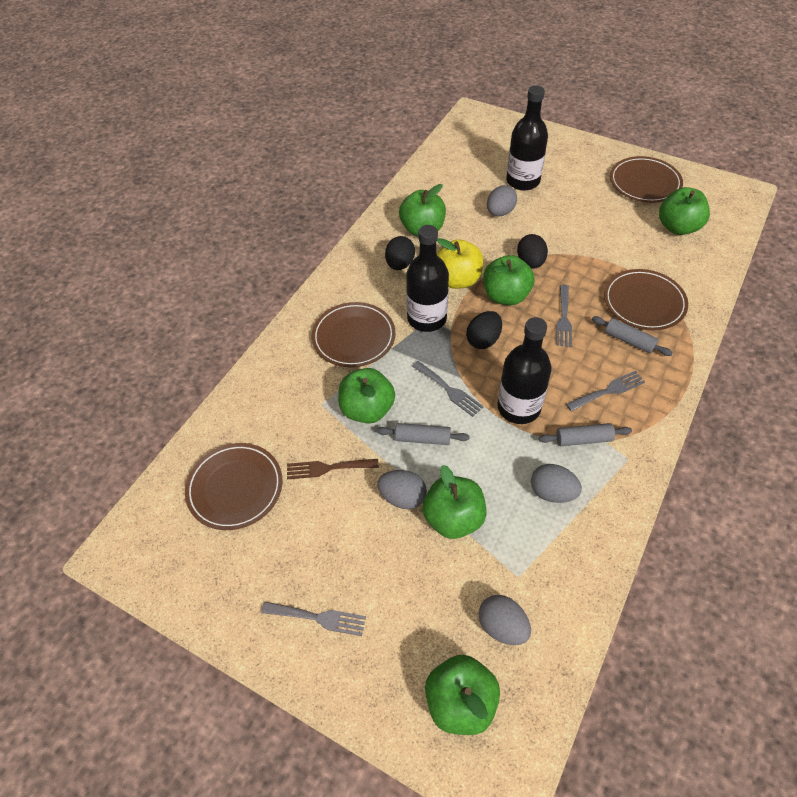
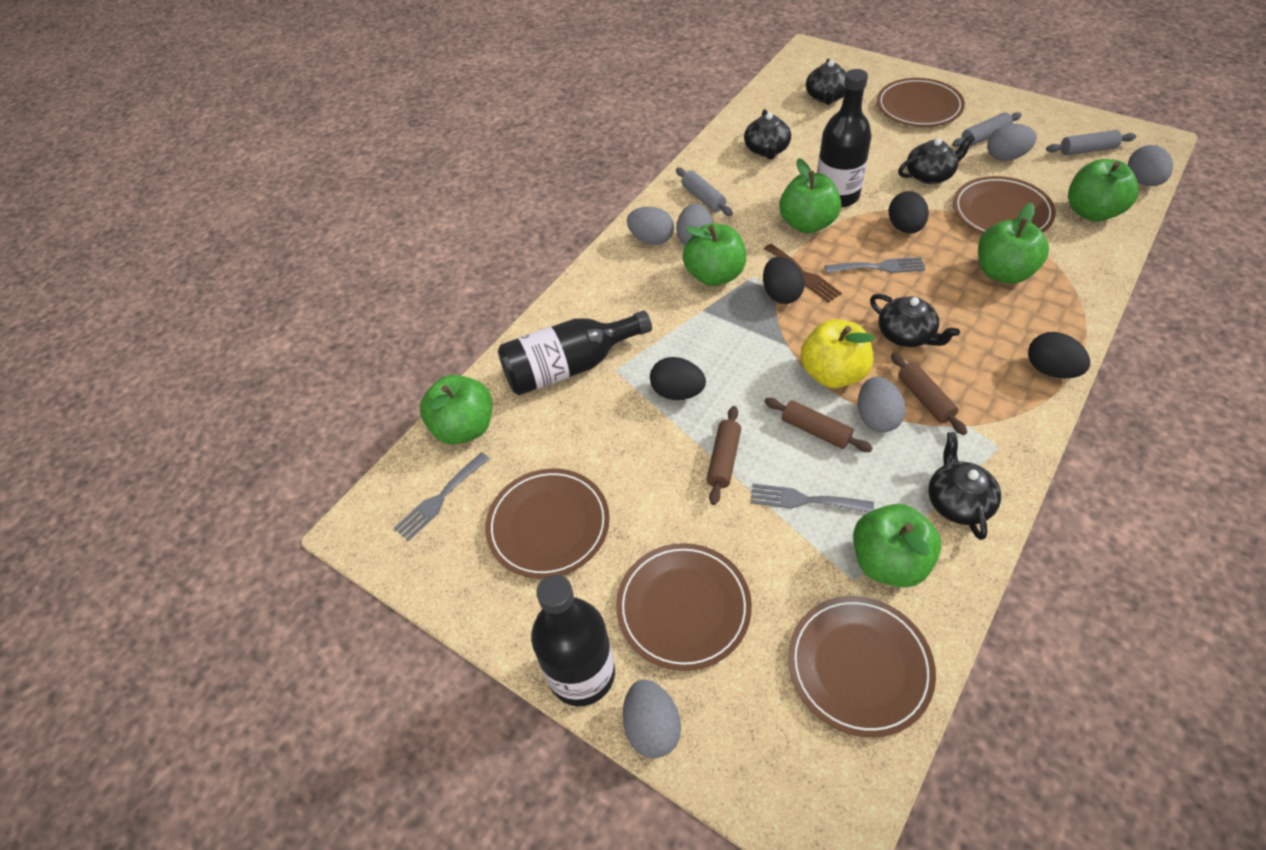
black egg: 3 -> 4
black teapot: 0 -> 5
brown plate: 4 -> 5
brown rolling pin: 0 -> 3
grey egg: 4 -> 6
grey fork: 4 -> 3

